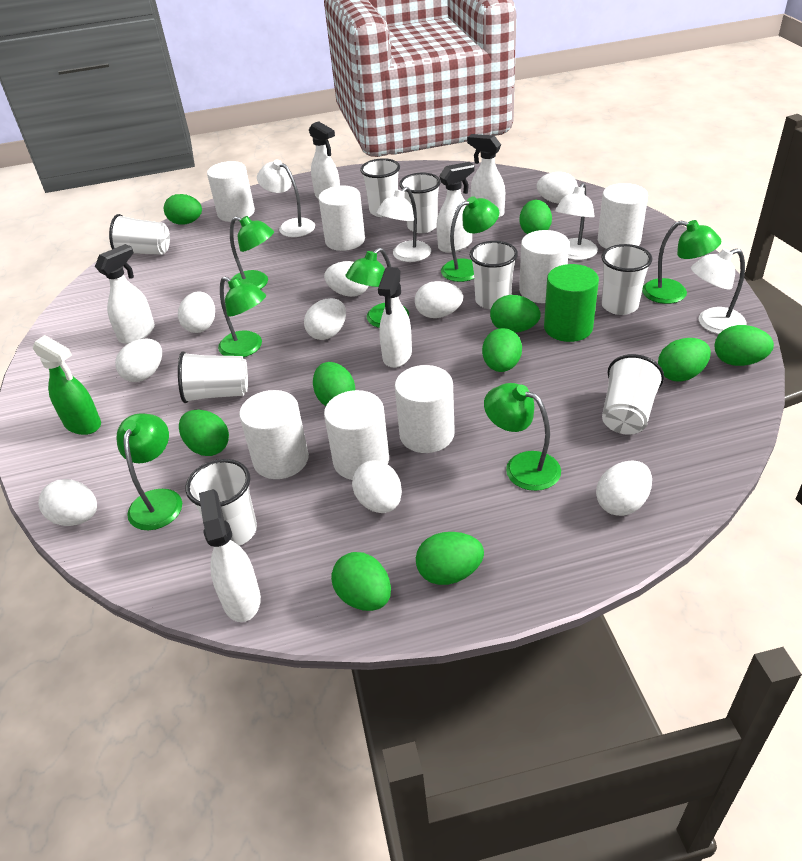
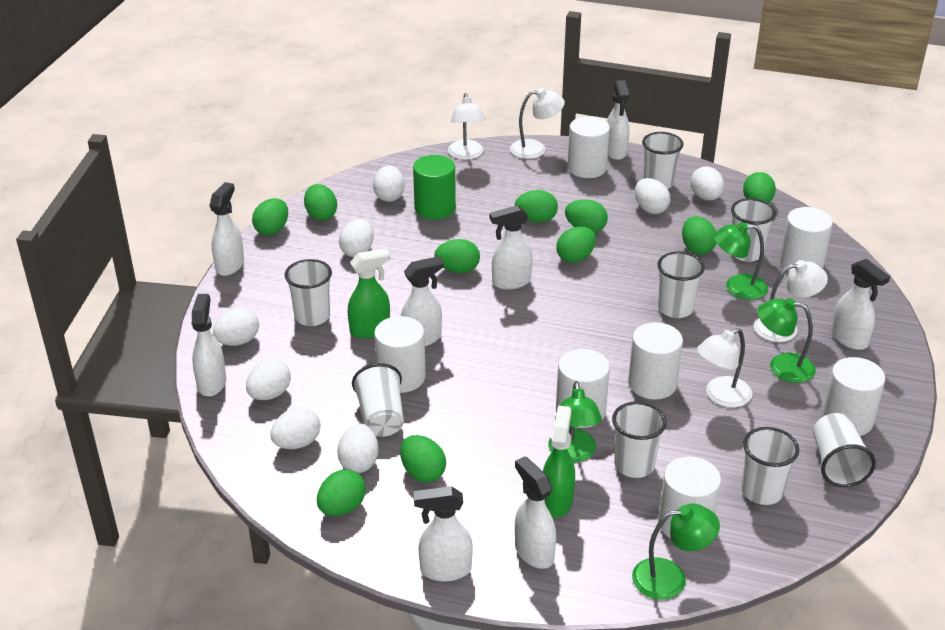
green lamp: 7 -> 4
green spray bottle: 1 -> 2
white egg: 9 -> 8
white spray bottle: 6 -> 8

